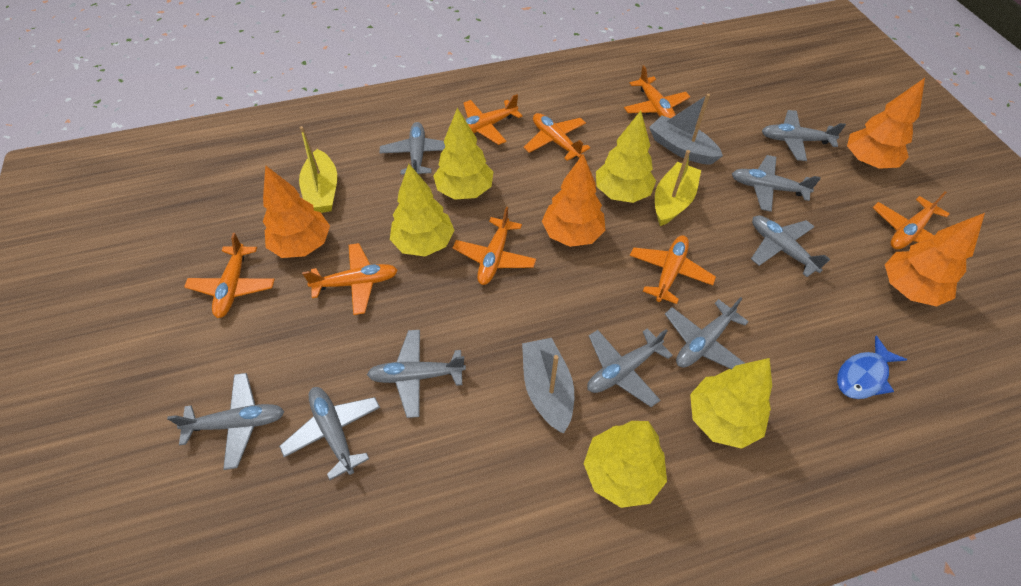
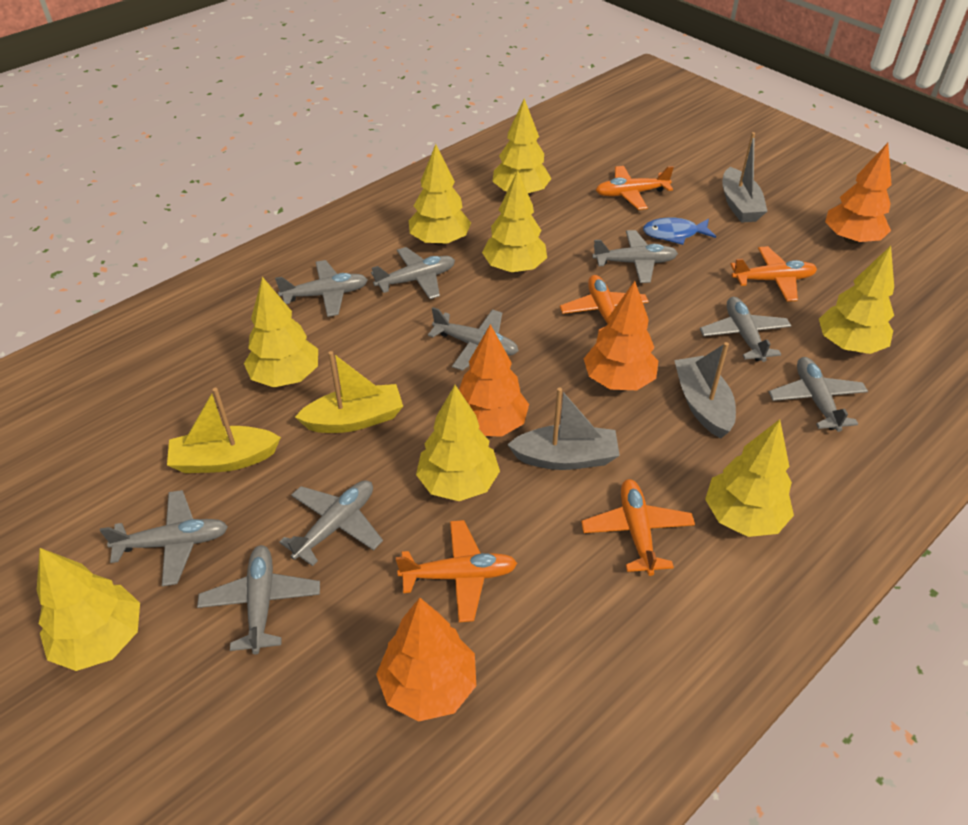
grey boat: 2 -> 3
orange plane: 8 -> 5
yellow tree: 5 -> 8

